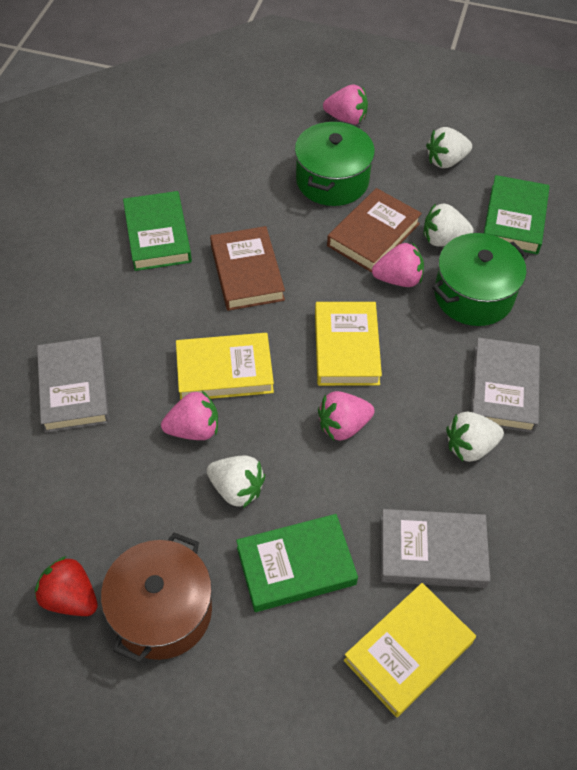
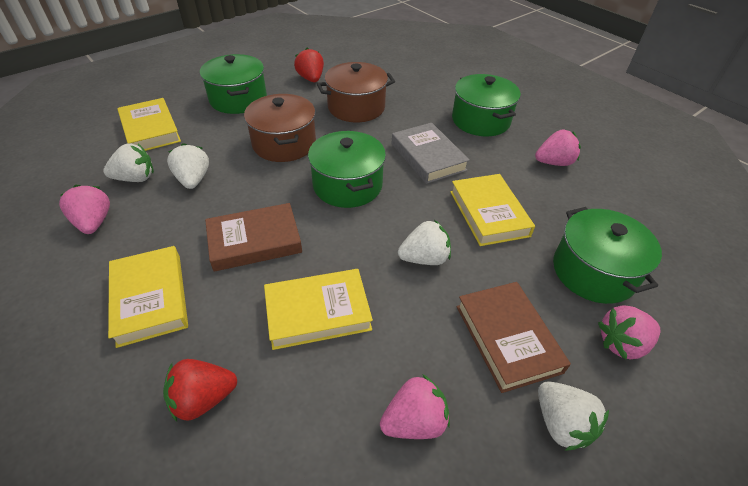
brown pot: 1 -> 2
green book: 3 -> 0
green pot: 2 -> 4
grey book: 3 -> 1
red strawberry: 1 -> 2
yellow book: 3 -> 4

